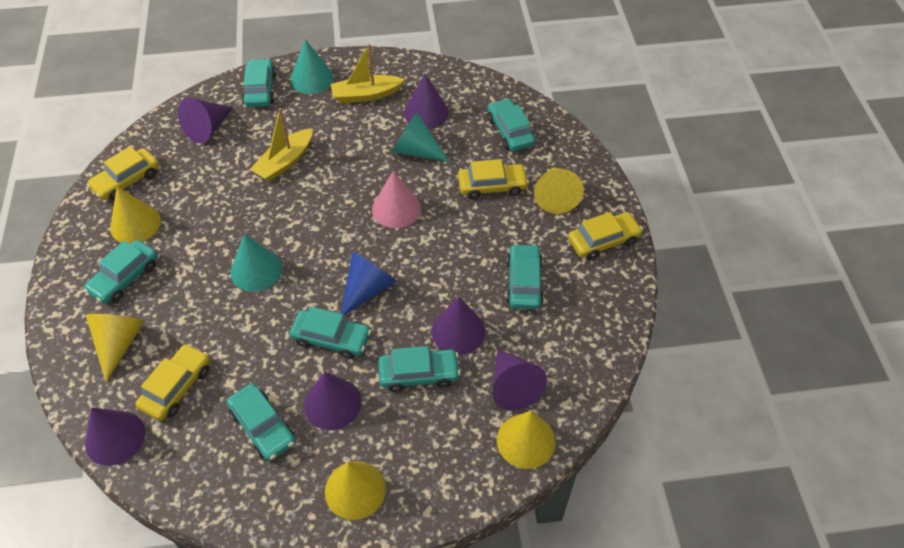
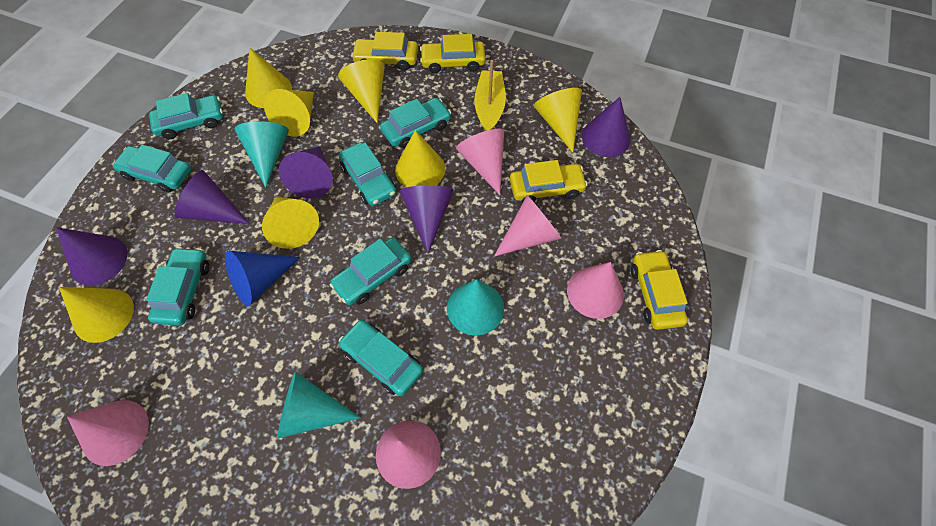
pink cone: 1 -> 5
purple cone: 6 -> 5
yellow boat: 2 -> 1
yellow cone: 5 -> 7

